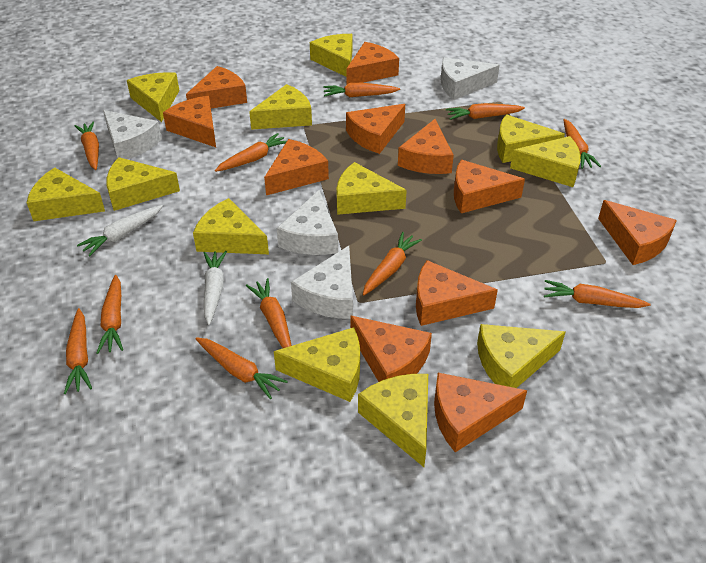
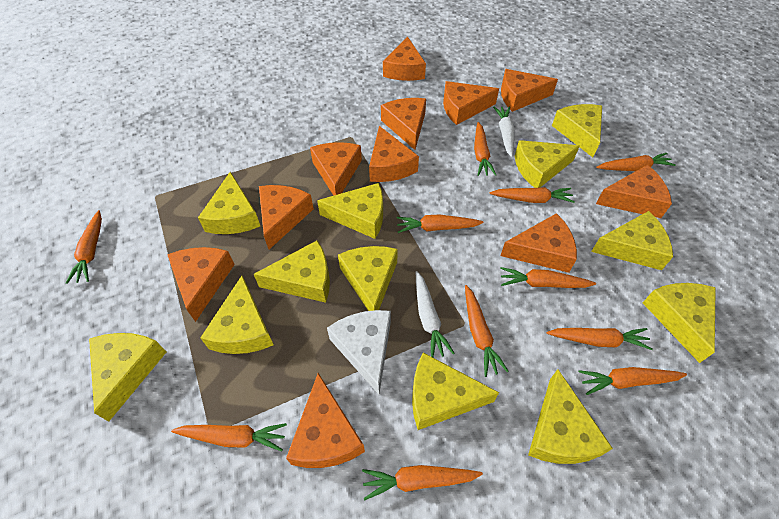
white cheese: 4 -> 1

